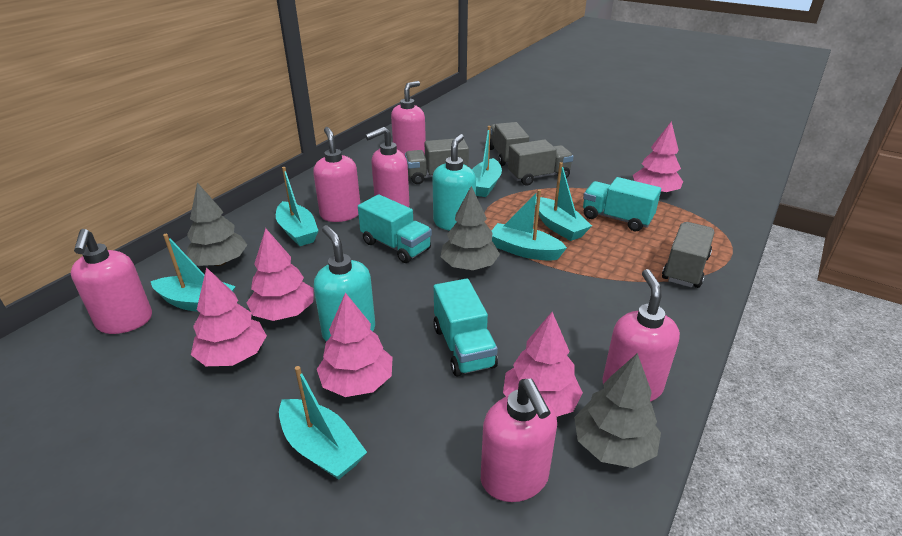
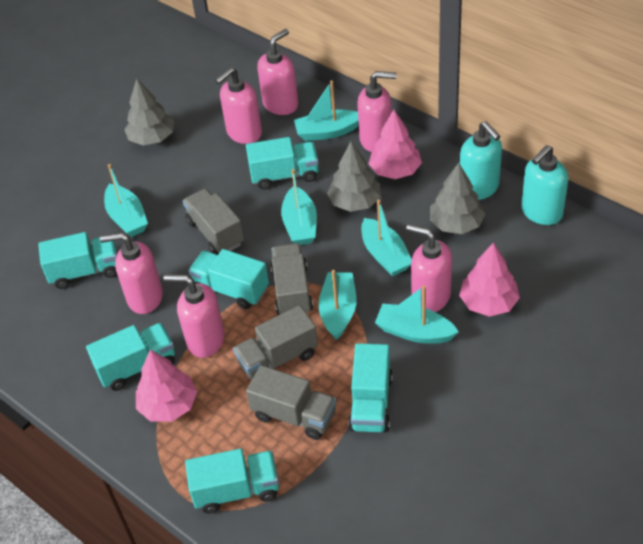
pink tree: 5 -> 3
turquoise truck: 3 -> 6

